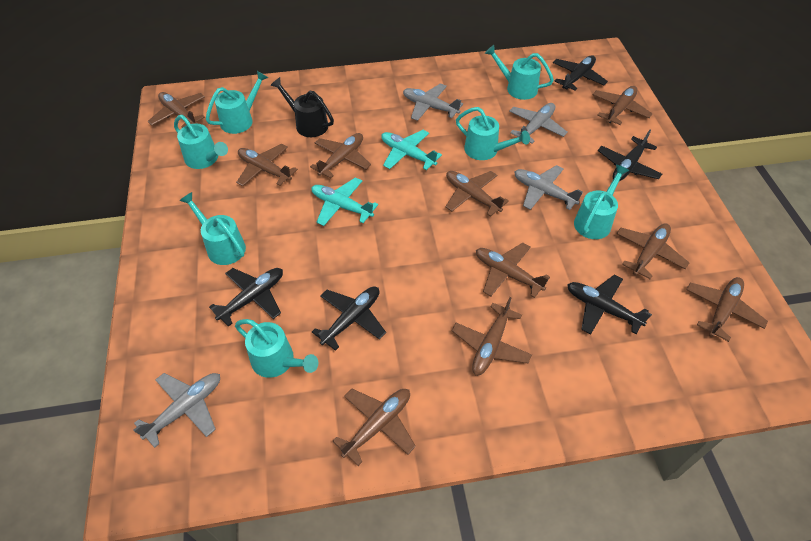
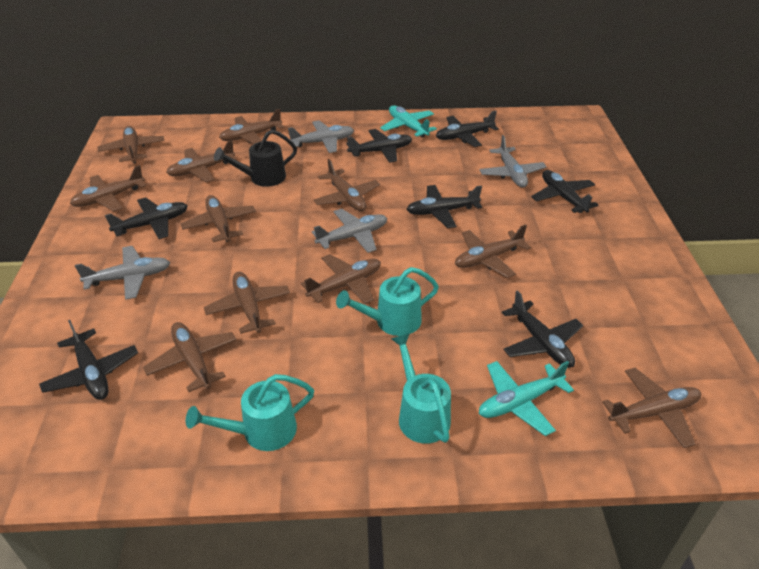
black plane: 5 -> 7
brown plane: 10 -> 11
turquoise watering can: 7 -> 3

